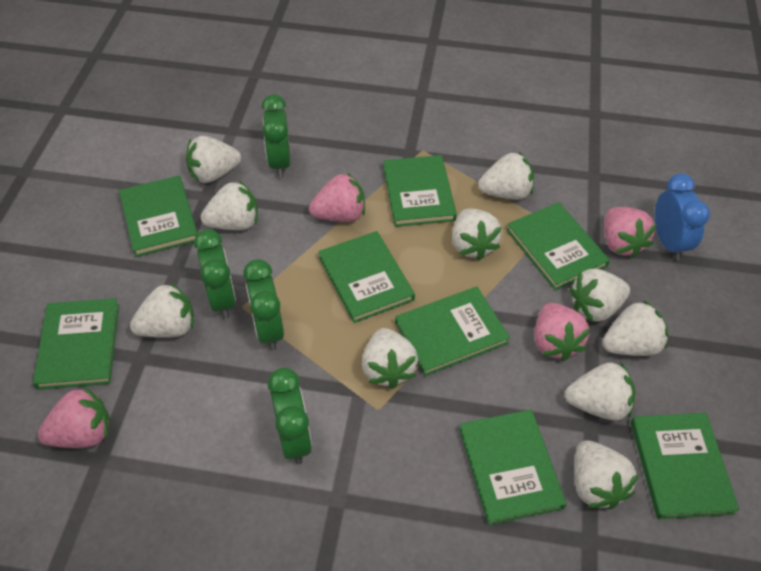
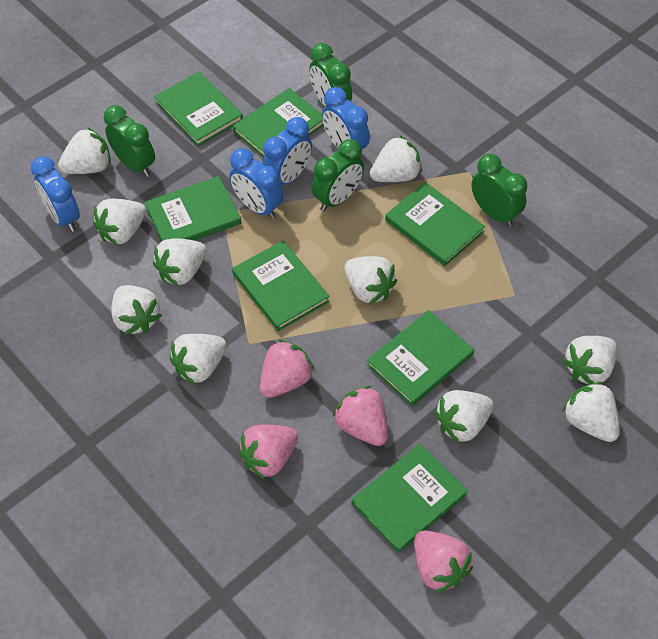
blue clock: 1 -> 4
green book: 8 -> 7

